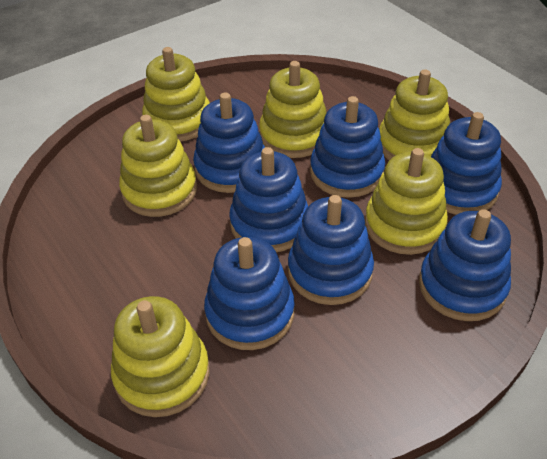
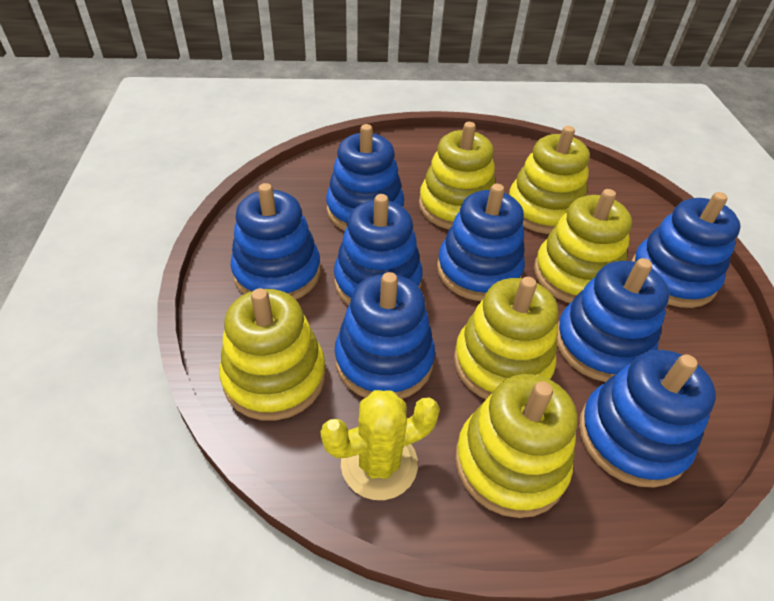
blue stacking toy: 7 -> 8
yellow cactus: 0 -> 1

